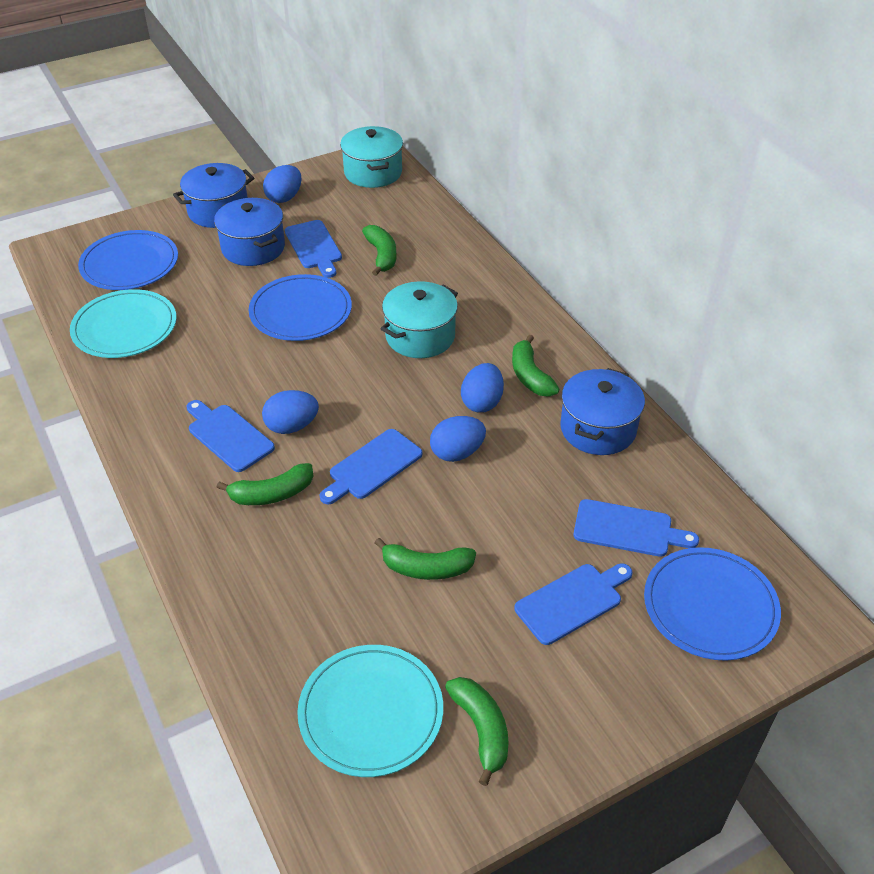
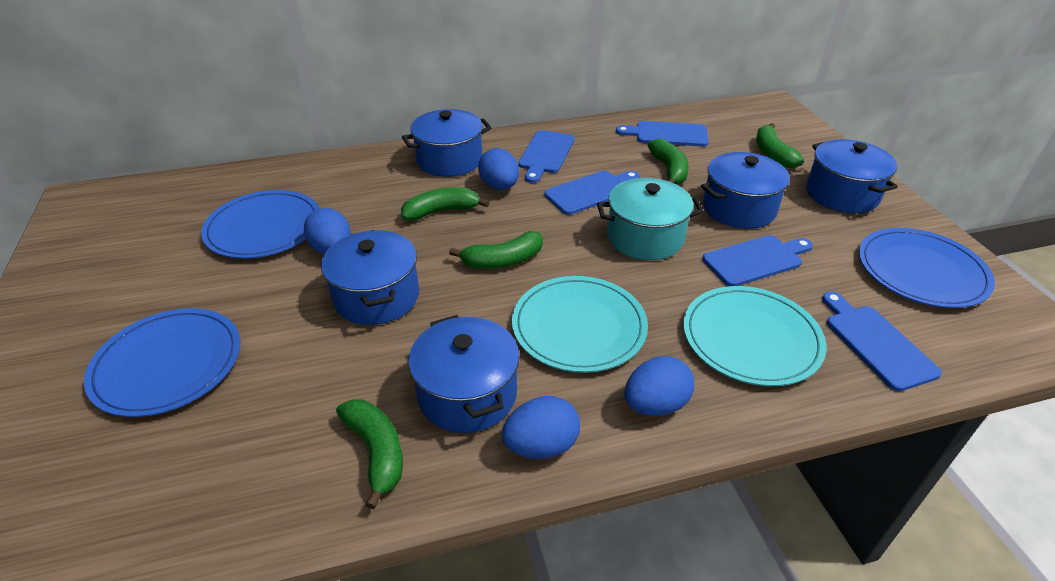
blue pot: 3 -> 5
turquoise pot: 2 -> 1

